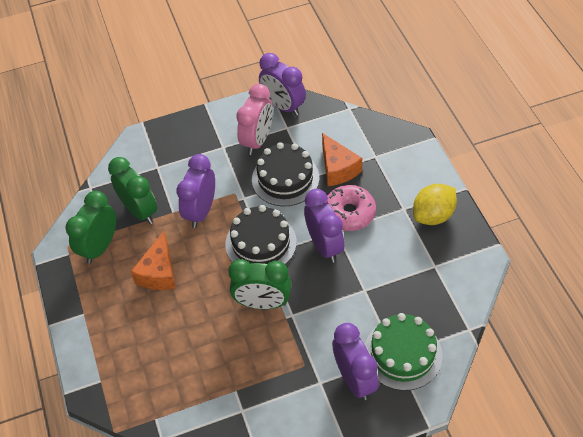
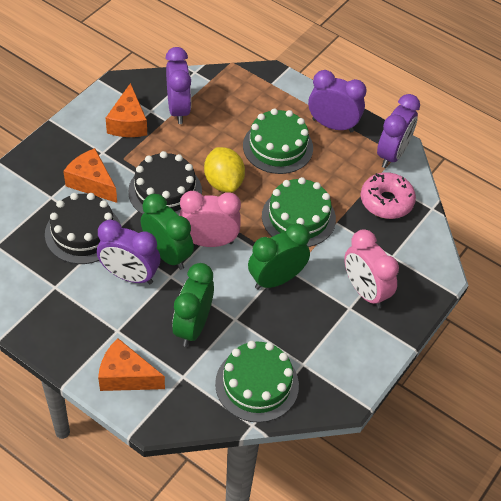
green cake: 1 -> 3
orange cheese: 2 -> 3
pink clock: 1 -> 2

